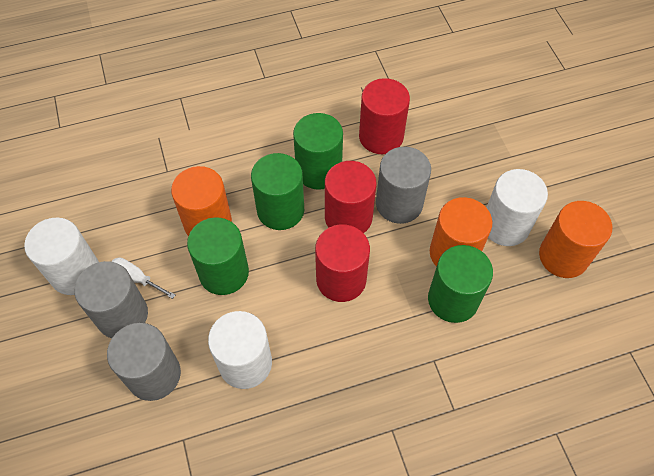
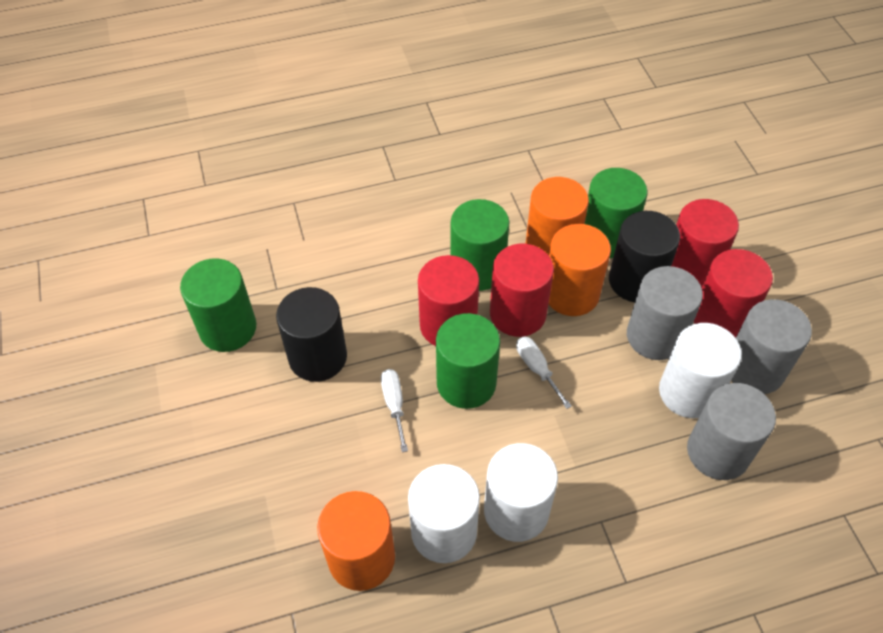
black cylinder: 0 -> 2
red cylinder: 3 -> 4
white screwdriver: 1 -> 2

